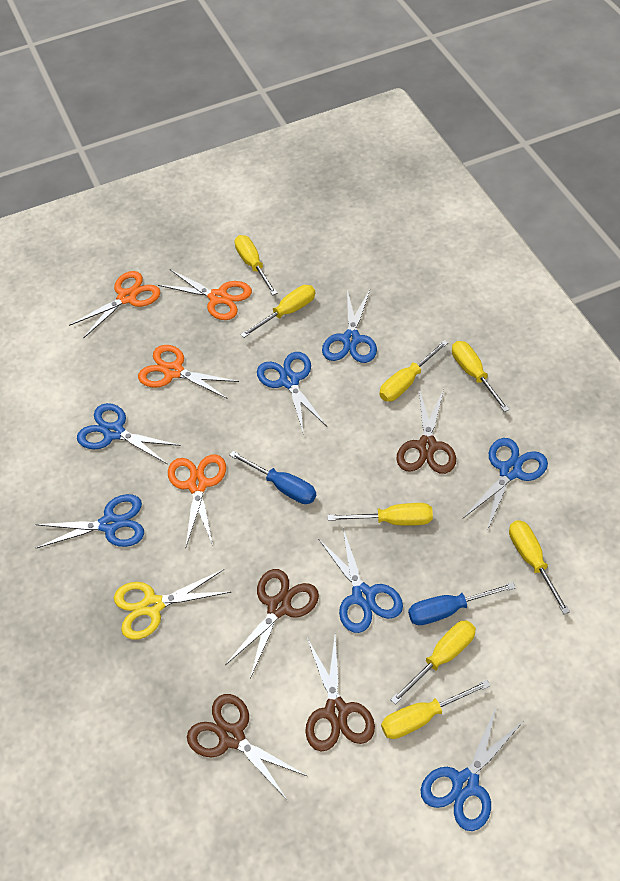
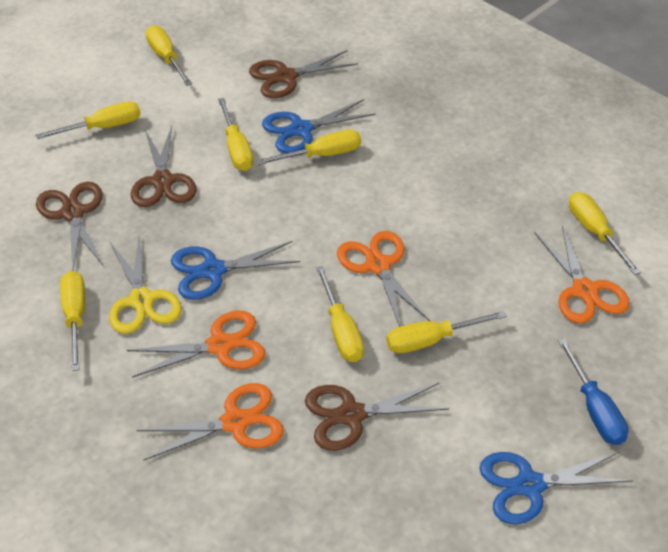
blue scissors: 7 -> 3
blue screwdriver: 2 -> 1

